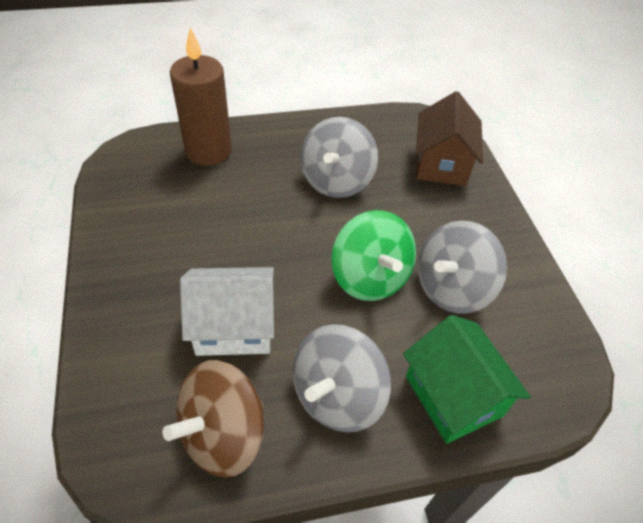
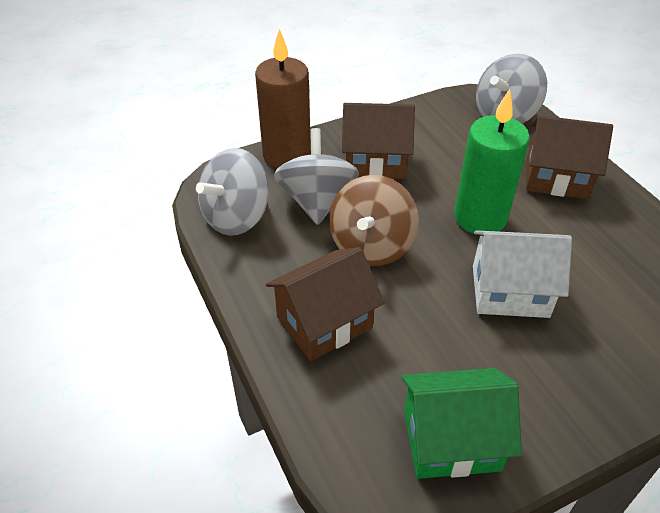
brown house: 1 -> 3
green candle: 0 -> 1
green spinning top: 1 -> 0

